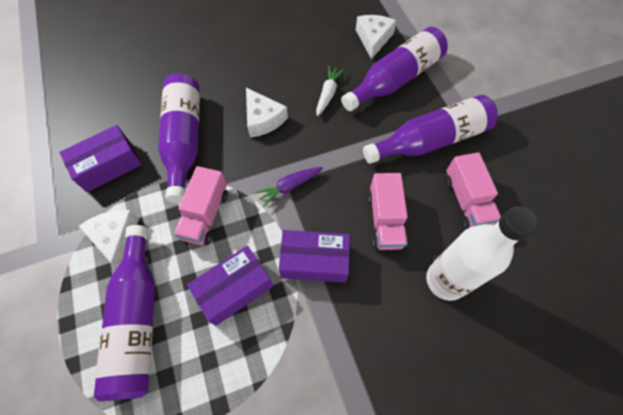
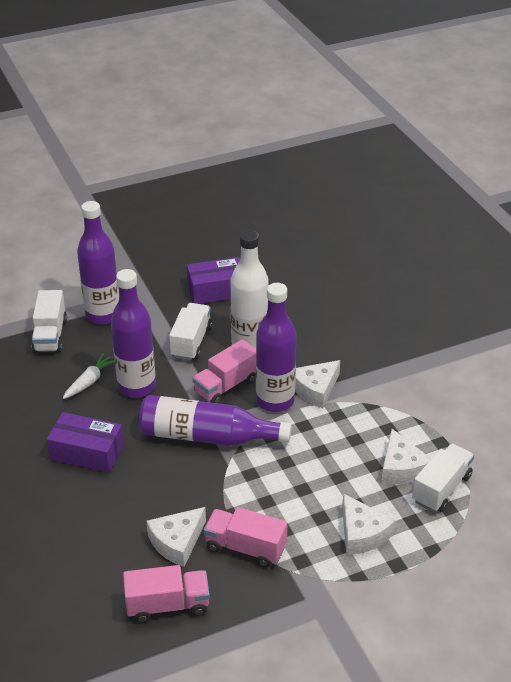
purple box: 3 -> 2
purple carrot: 1 -> 0
white cheese: 3 -> 4
white truck: 0 -> 3

